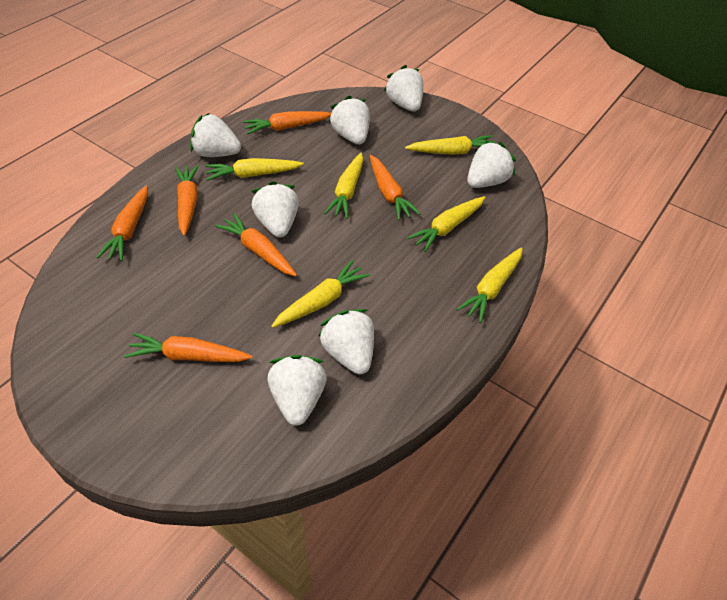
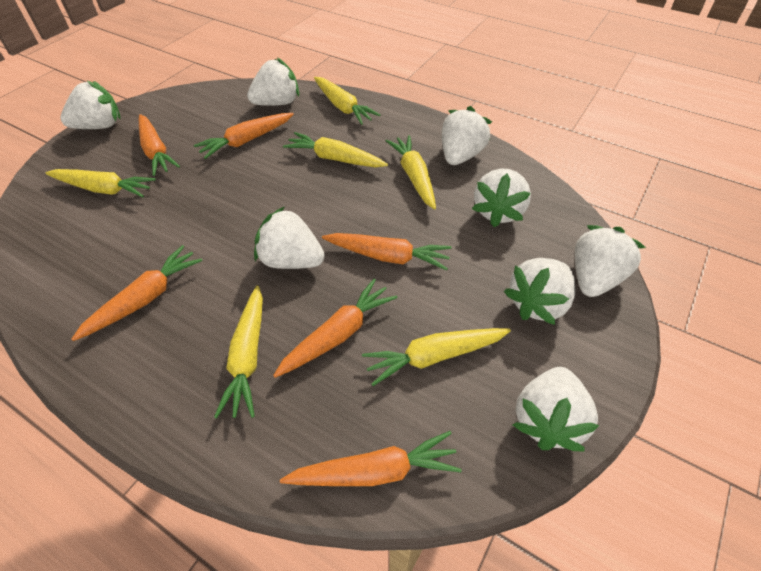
white strawberry: 7 -> 8

